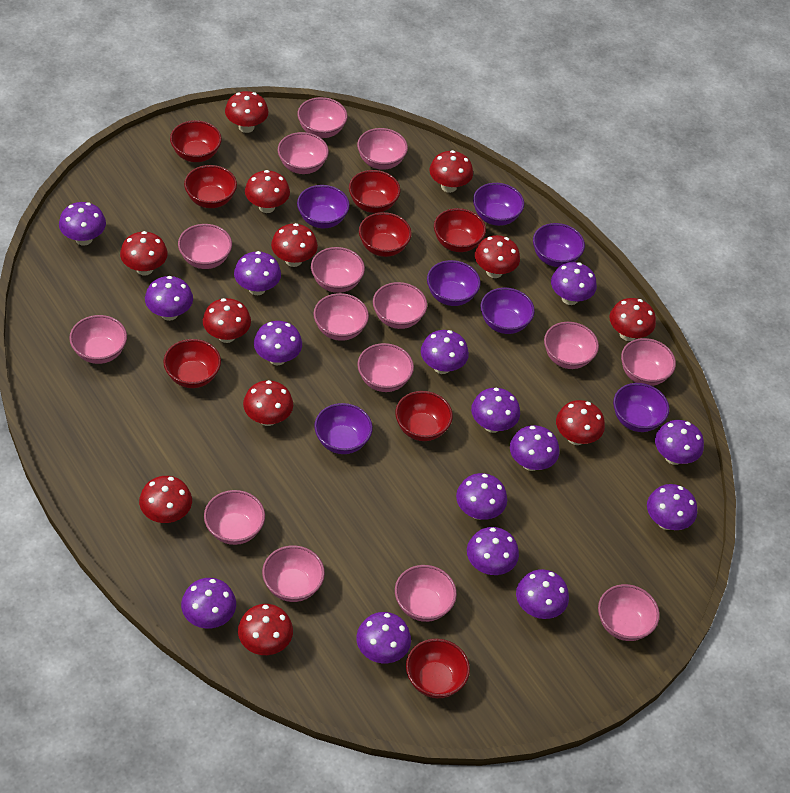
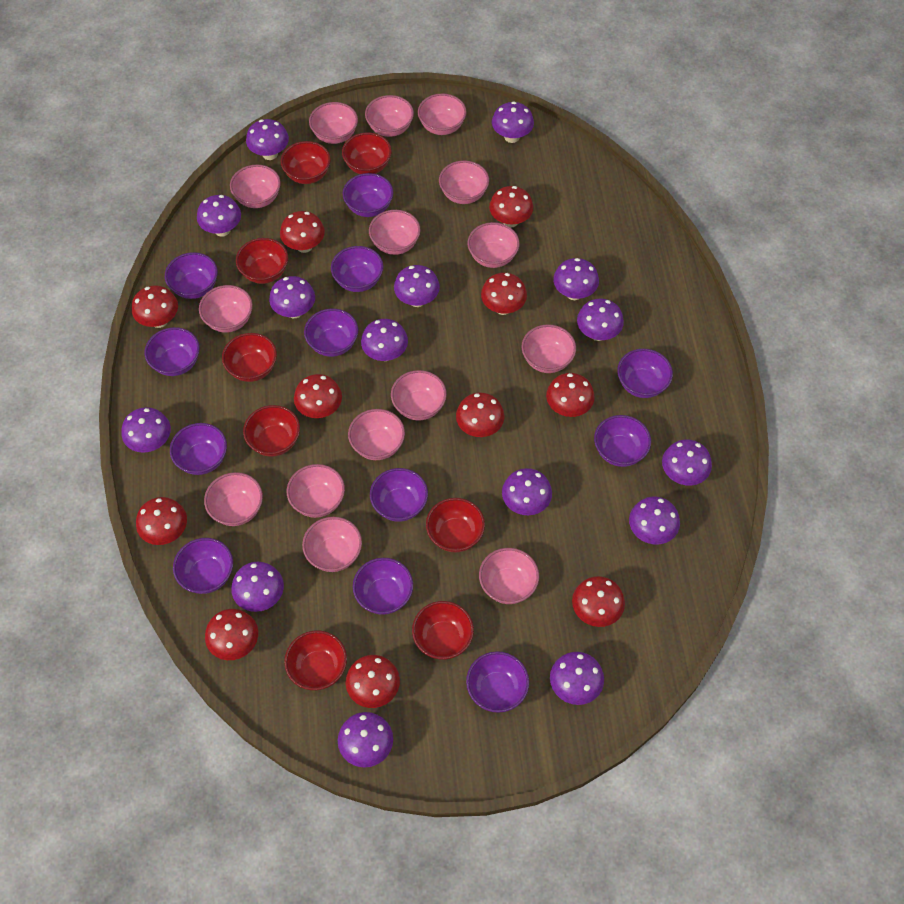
purple bowl: 7 -> 12
red mushroom: 12 -> 11

